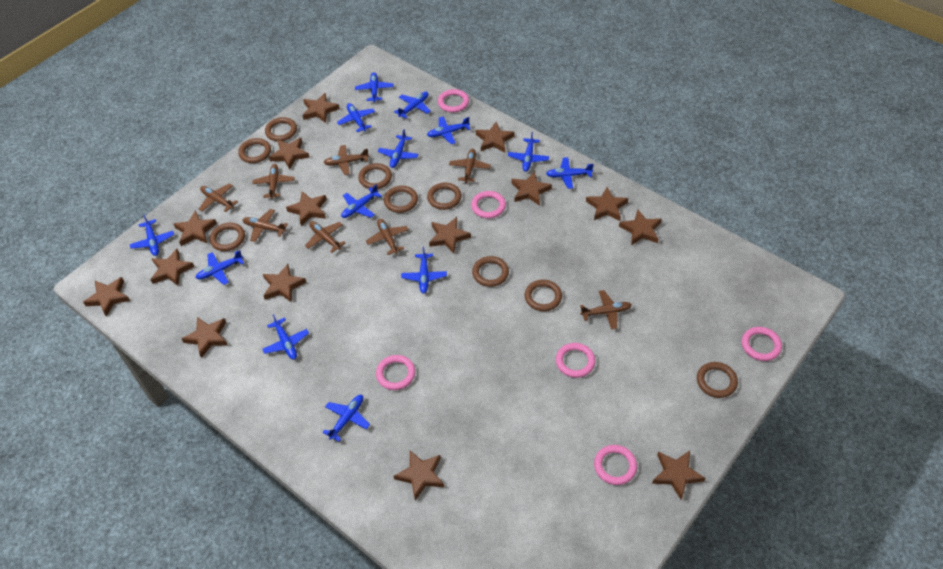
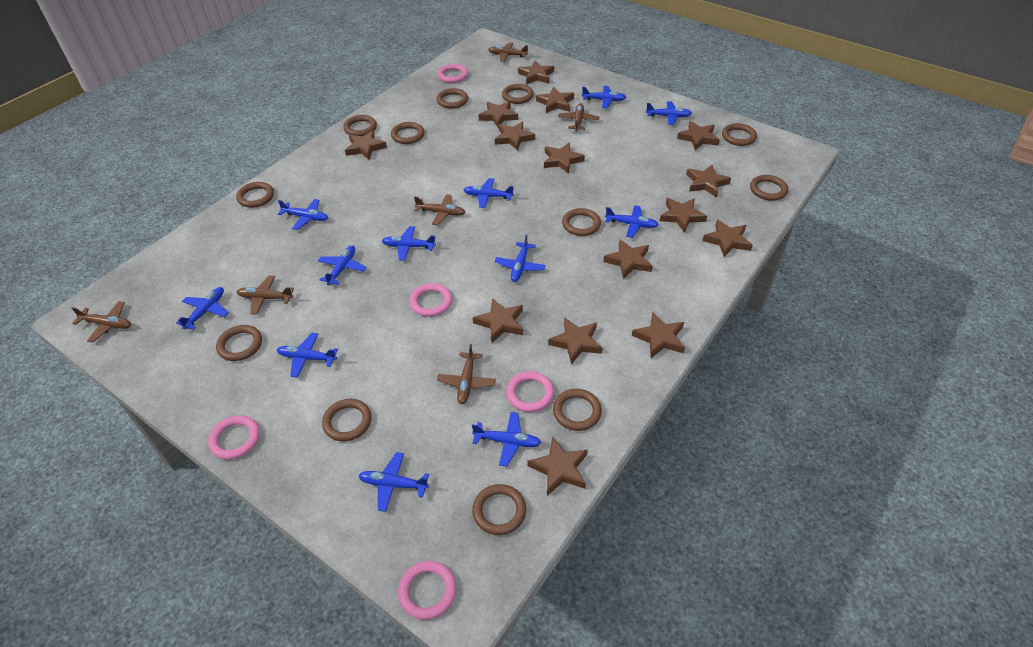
blue plane: 13 -> 12
brown plane: 8 -> 6
brown ring: 9 -> 12
pink ring: 6 -> 5

